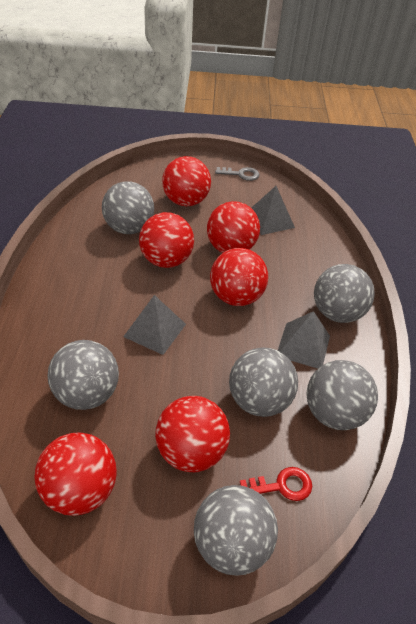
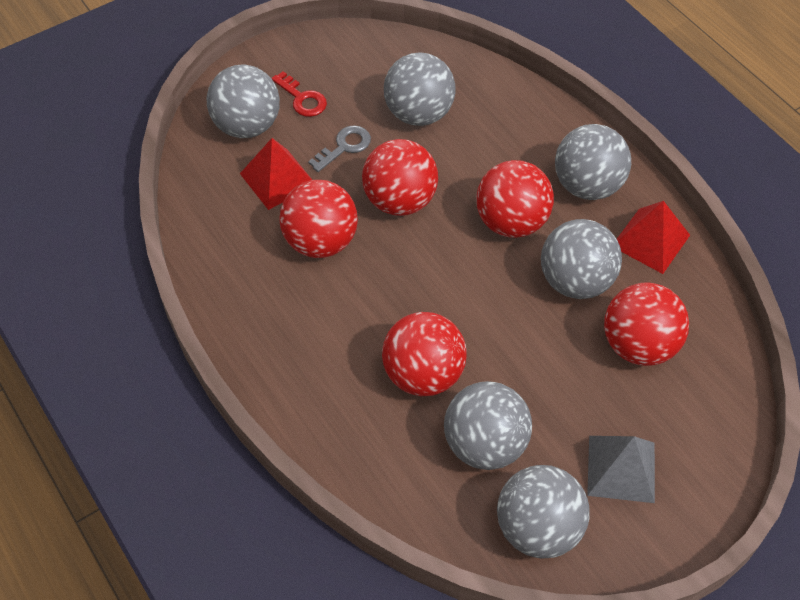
grey pyramid: 3 -> 1
red ball: 6 -> 5
red pyramid: 0 -> 2

